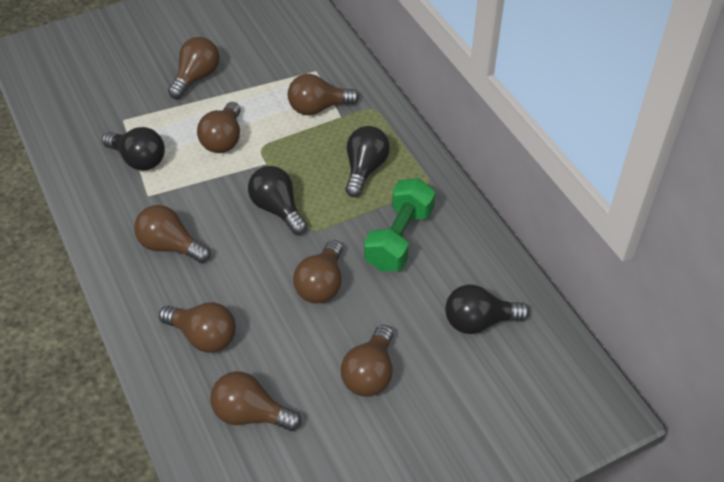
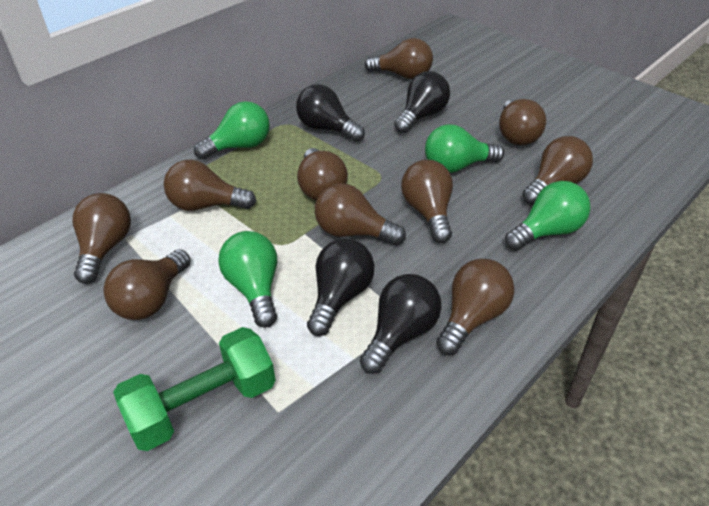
brown light bulb: 8 -> 10
green light bulb: 0 -> 4

